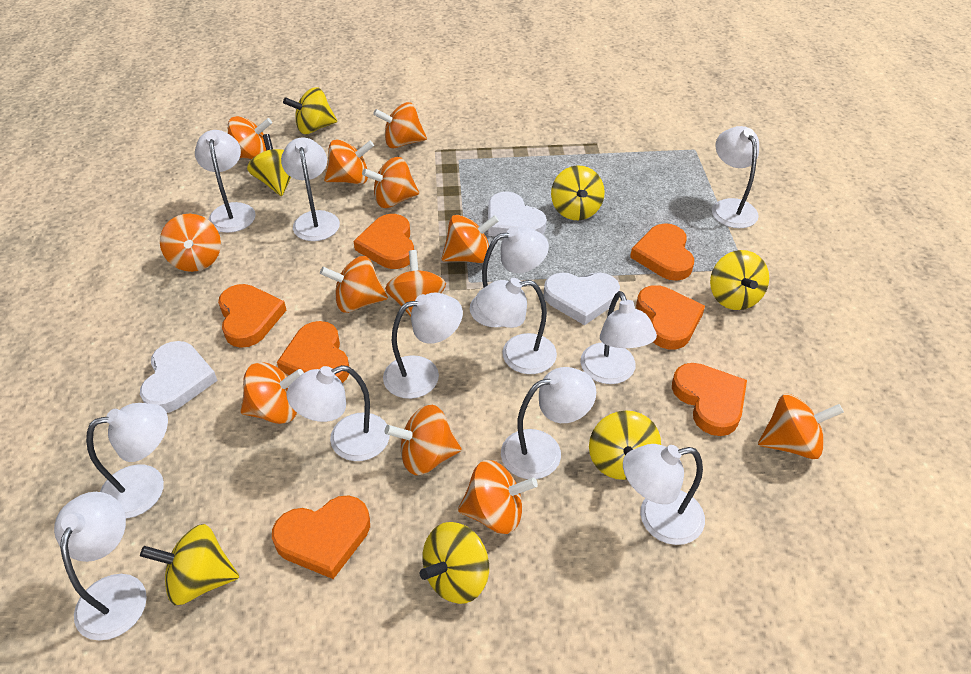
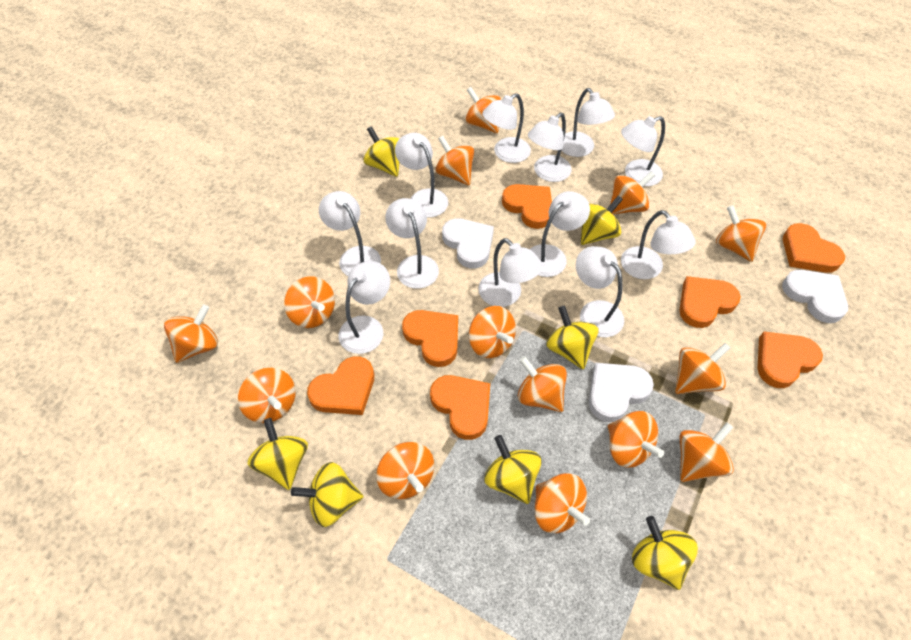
orange spinning top: 12 -> 14

